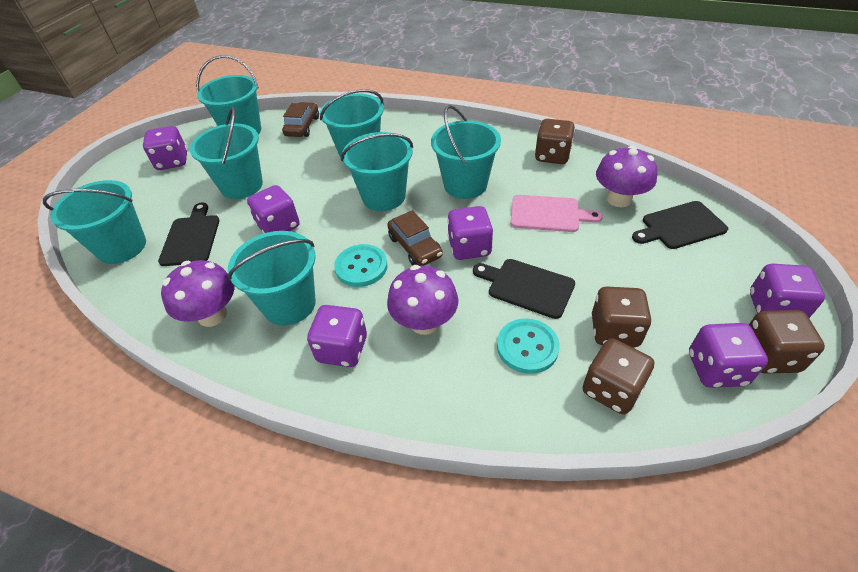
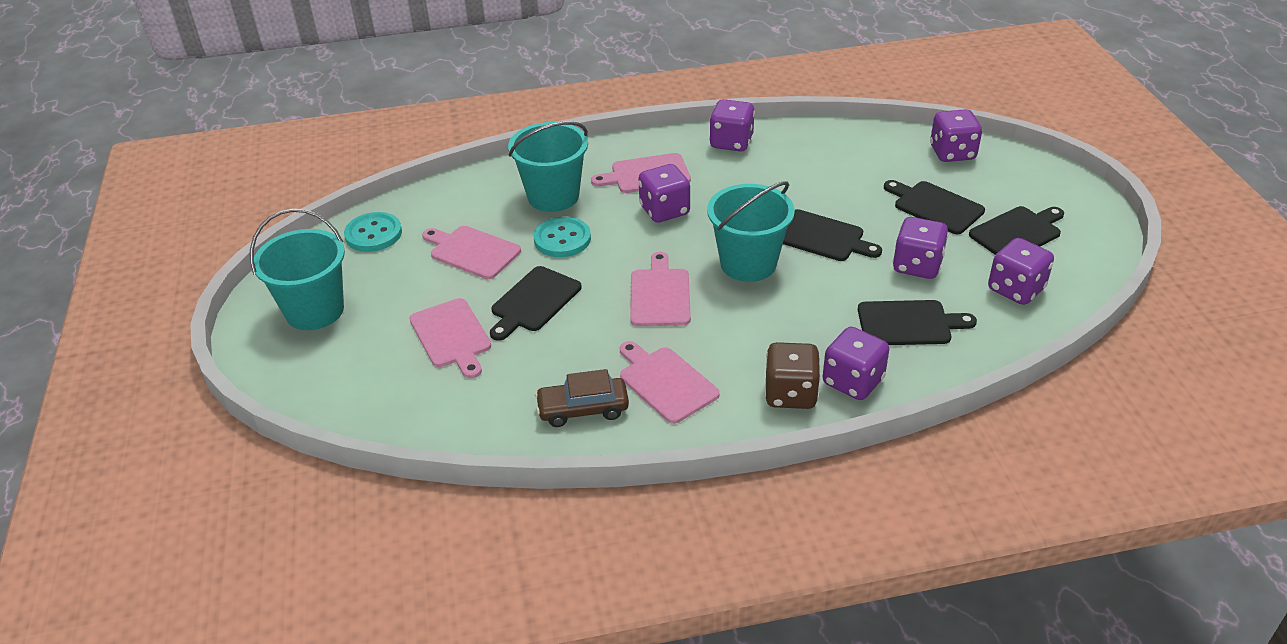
black cutting board: 3 -> 5
brown car: 2 -> 1
brown dice: 4 -> 1
pink cutting board: 1 -> 5
purple mushroom: 3 -> 0
turquoise bucket: 7 -> 3

